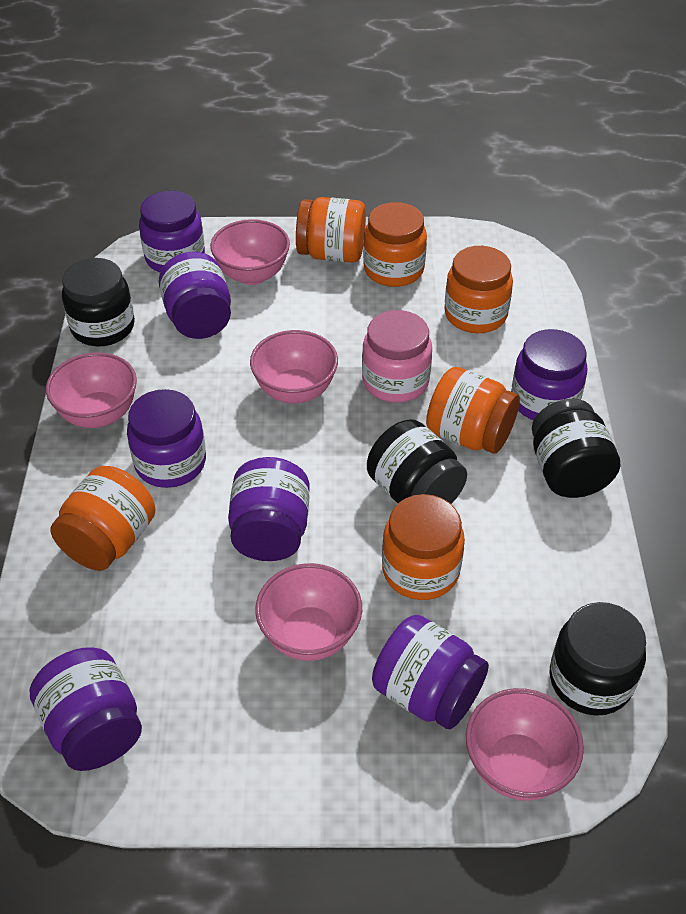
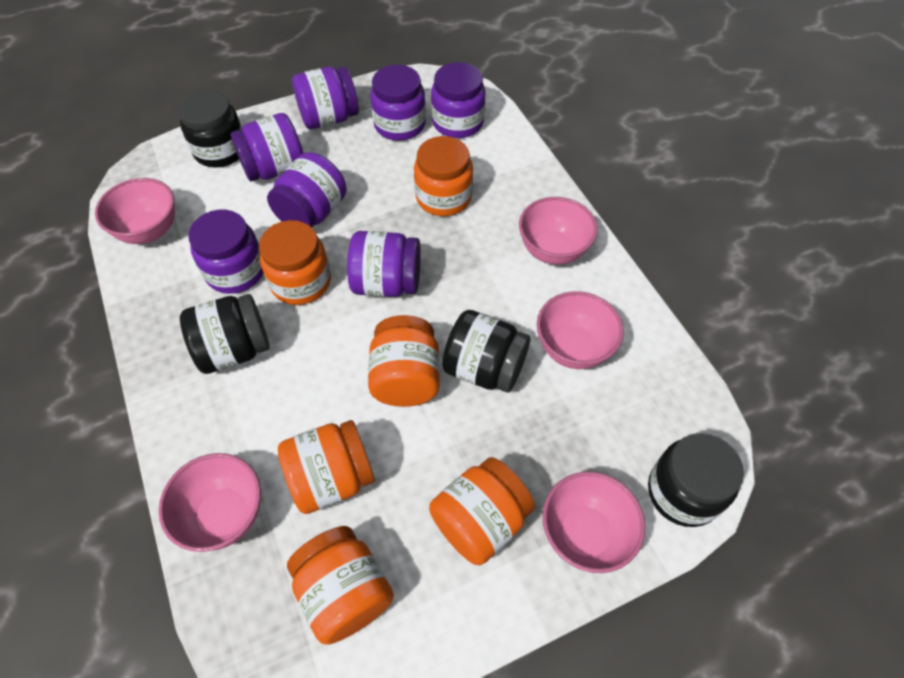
pink jar: 1 -> 0

